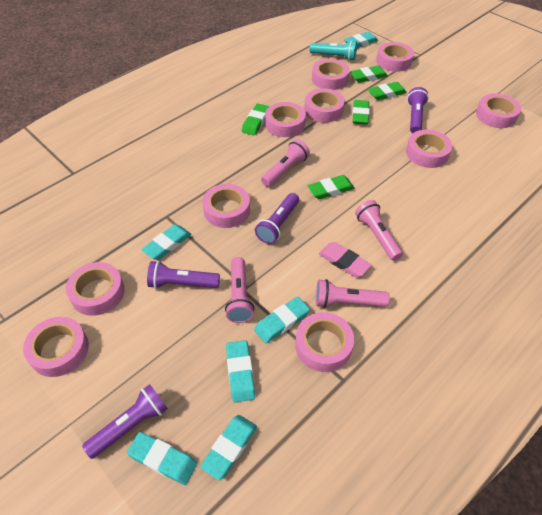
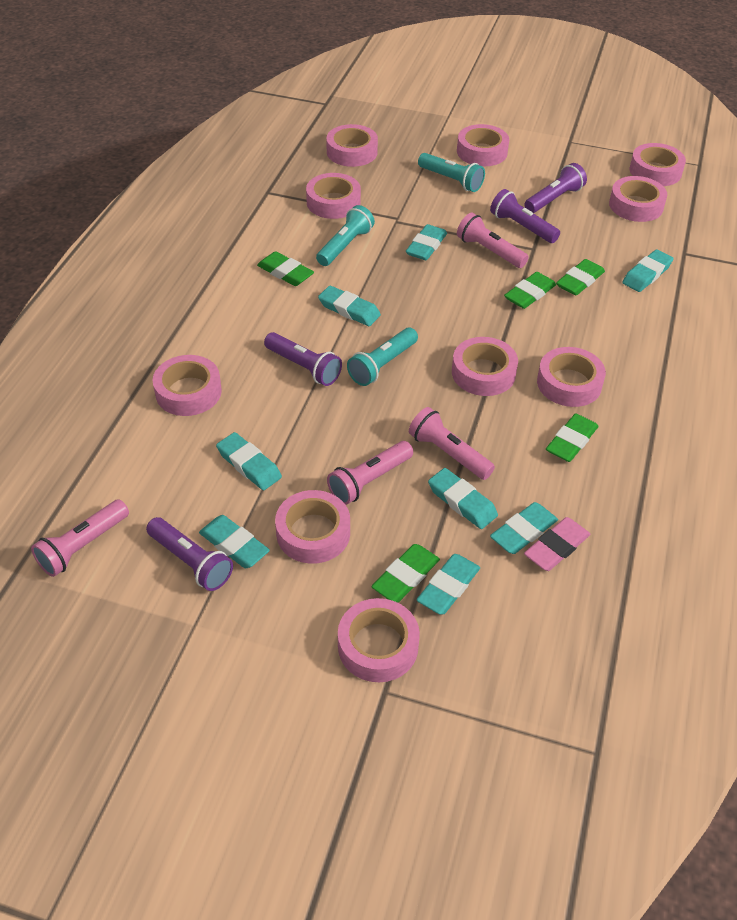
turquoise eraser: 6 -> 8
turquoise flashlight: 1 -> 3

